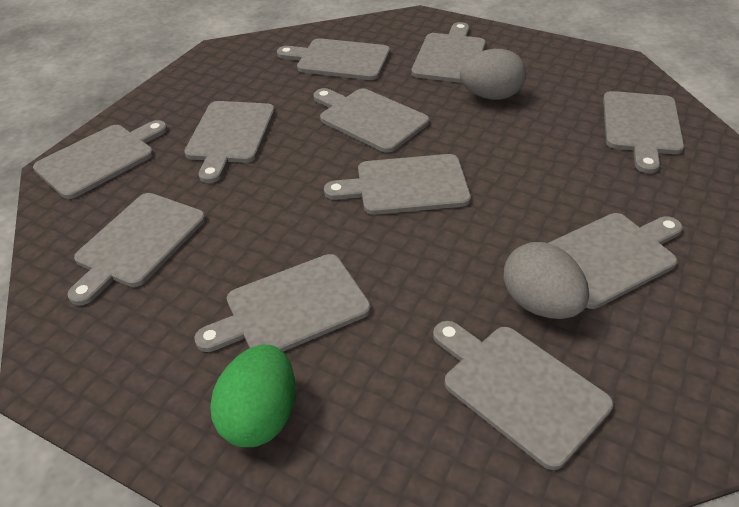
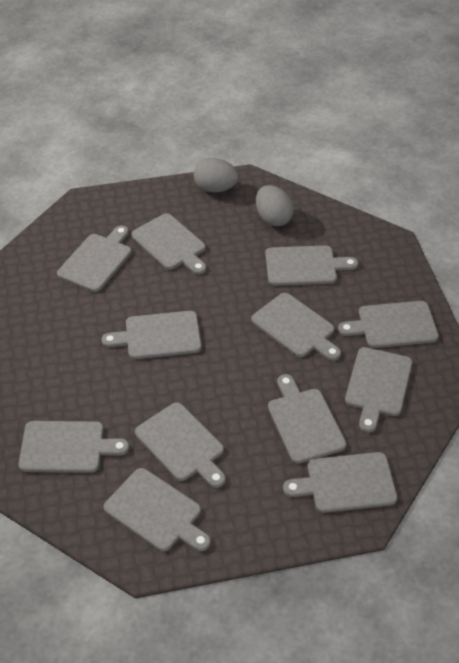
green egg: 1 -> 0
grey cutting board: 11 -> 12

